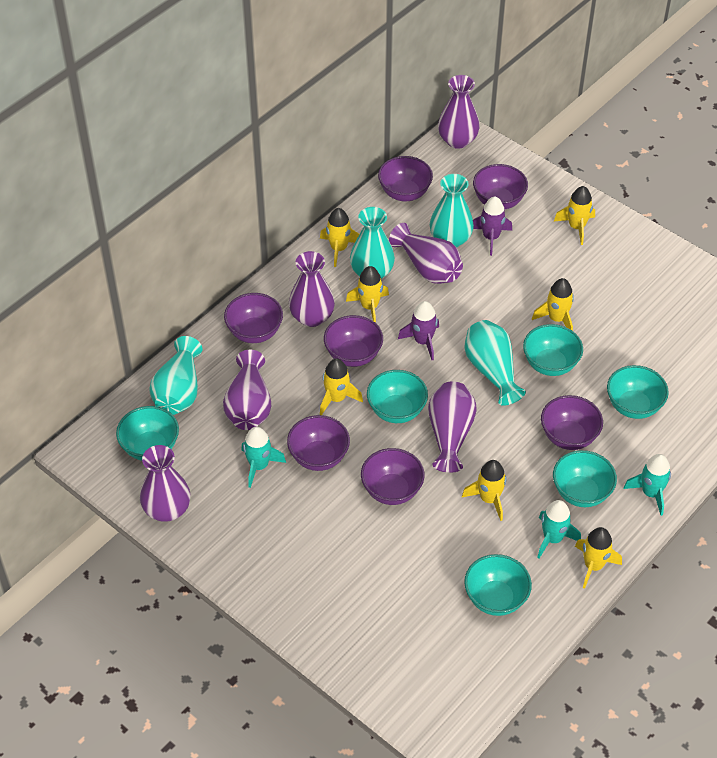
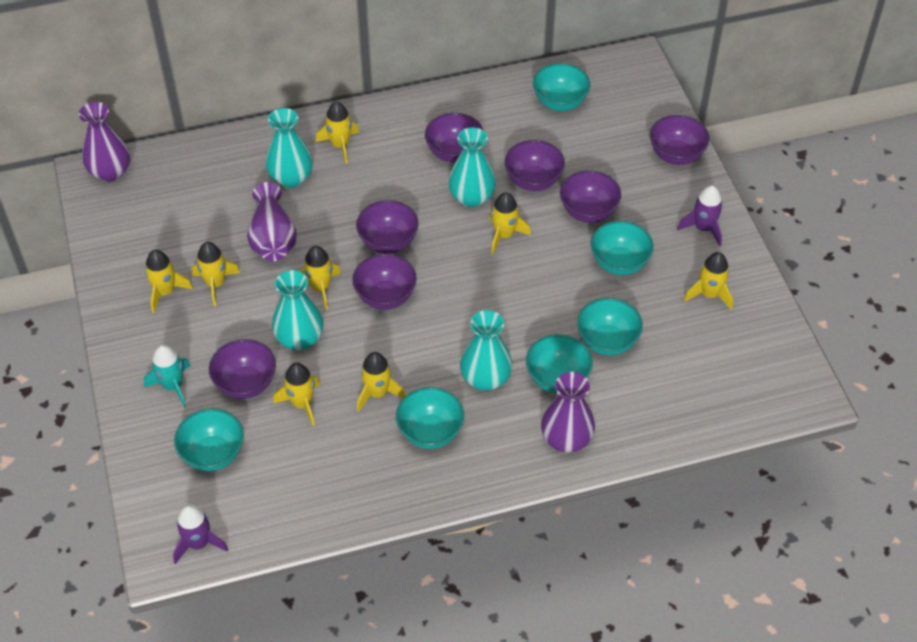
purple vase: 6 -> 3
turquoise rocket: 3 -> 1
yellow rocket: 7 -> 8

